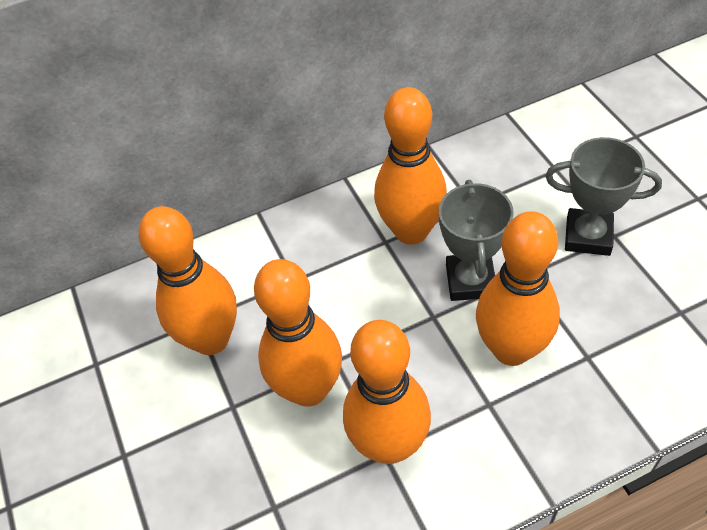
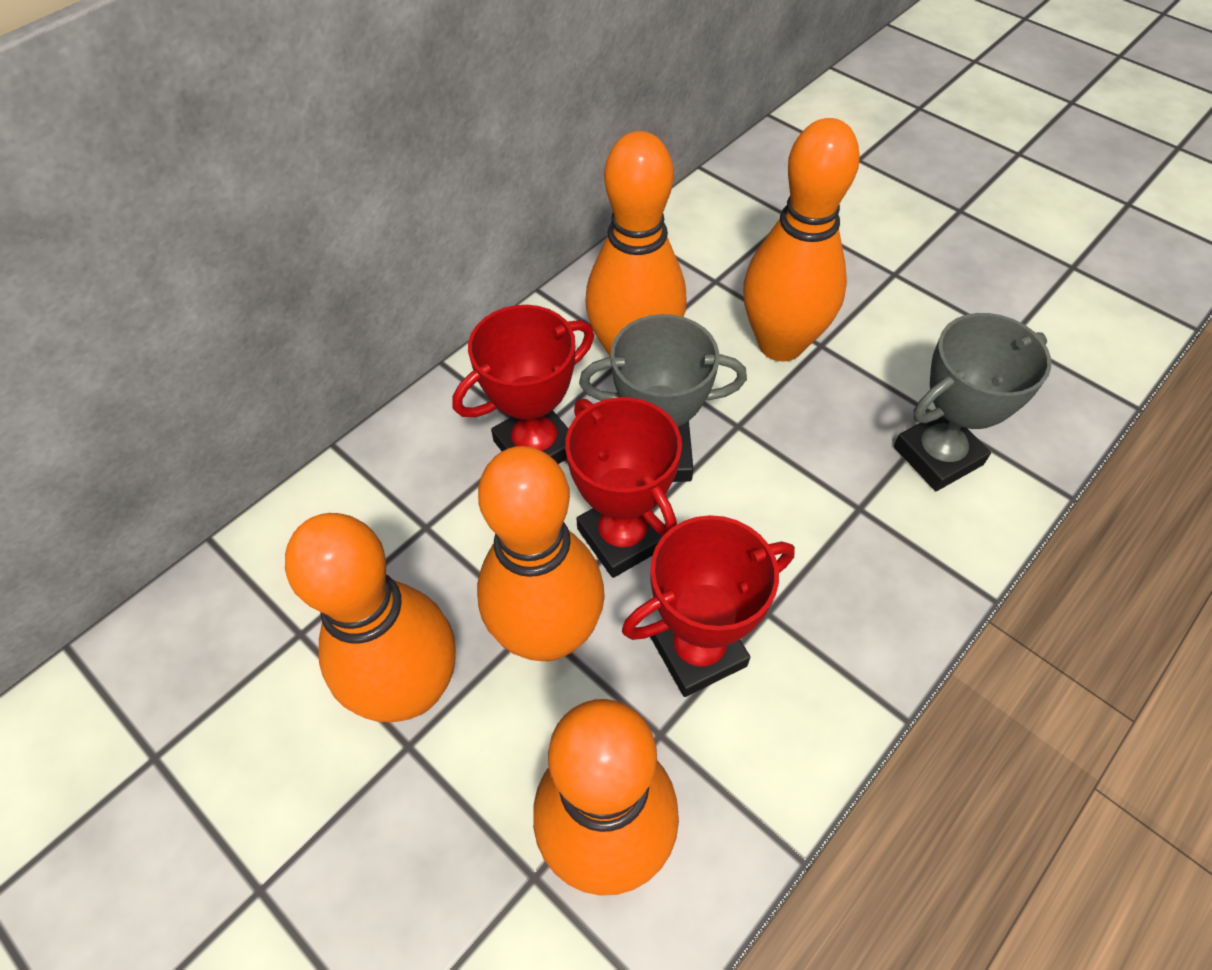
red trophy: 0 -> 3

